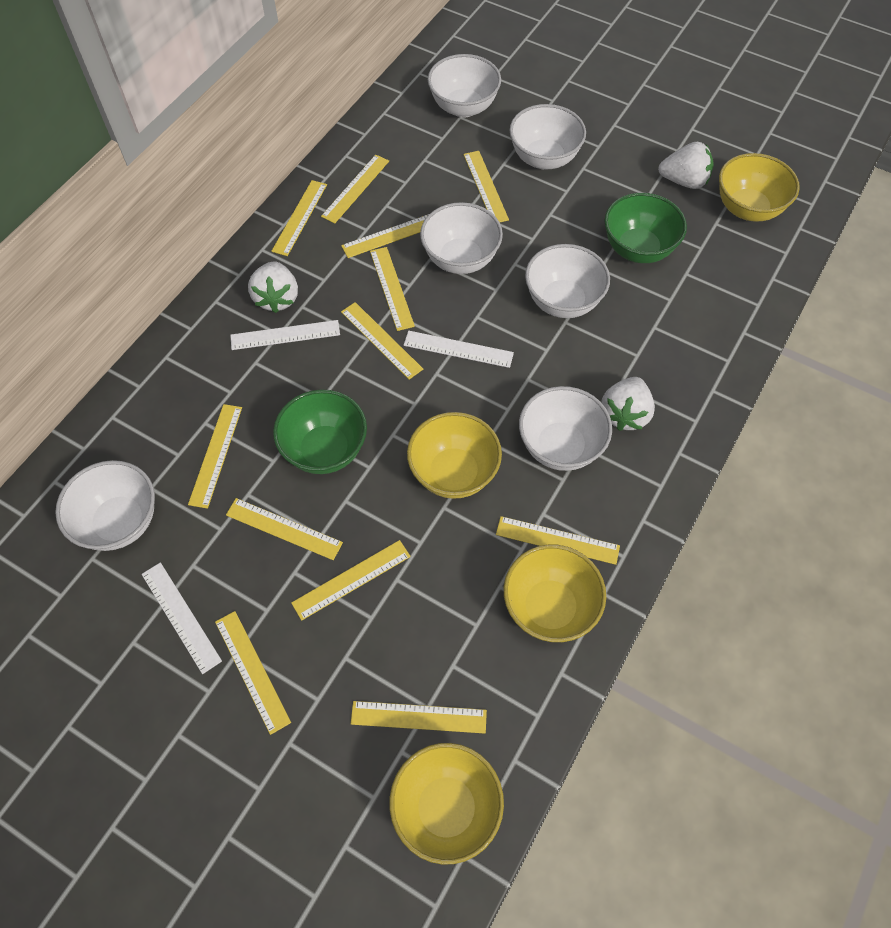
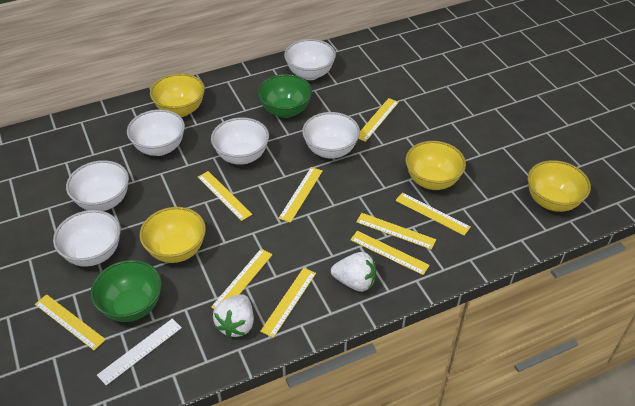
white ruler: 3 -> 1
white strawberry: 3 -> 2
yellow ruler: 12 -> 9

